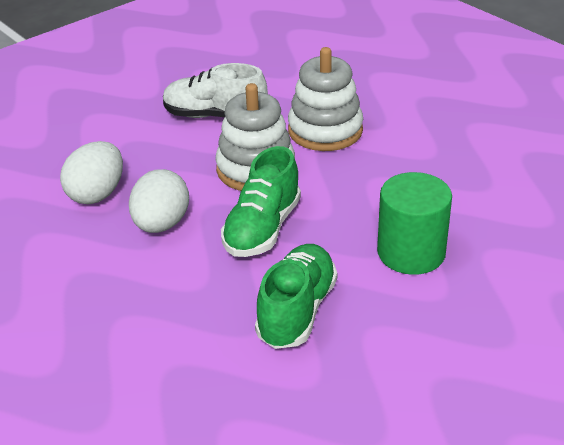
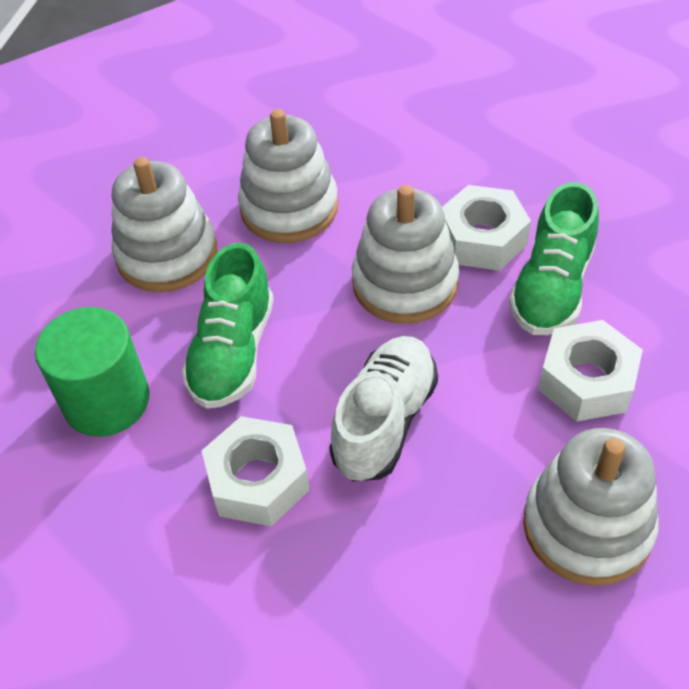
white egg: 2 -> 0
white nut: 0 -> 3
white stacking toy: 2 -> 4

